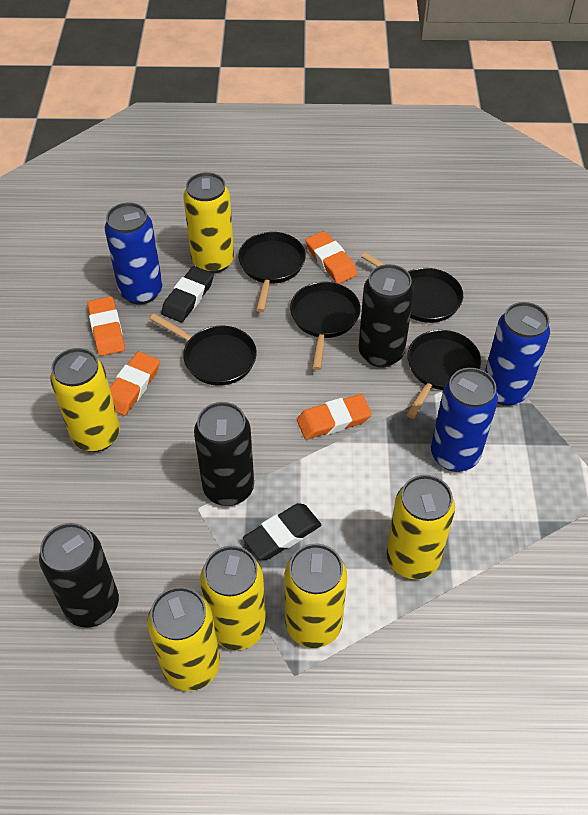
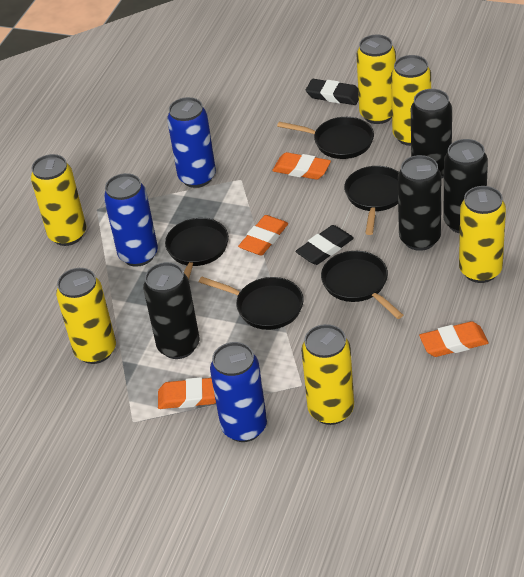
black can: 3 -> 4

